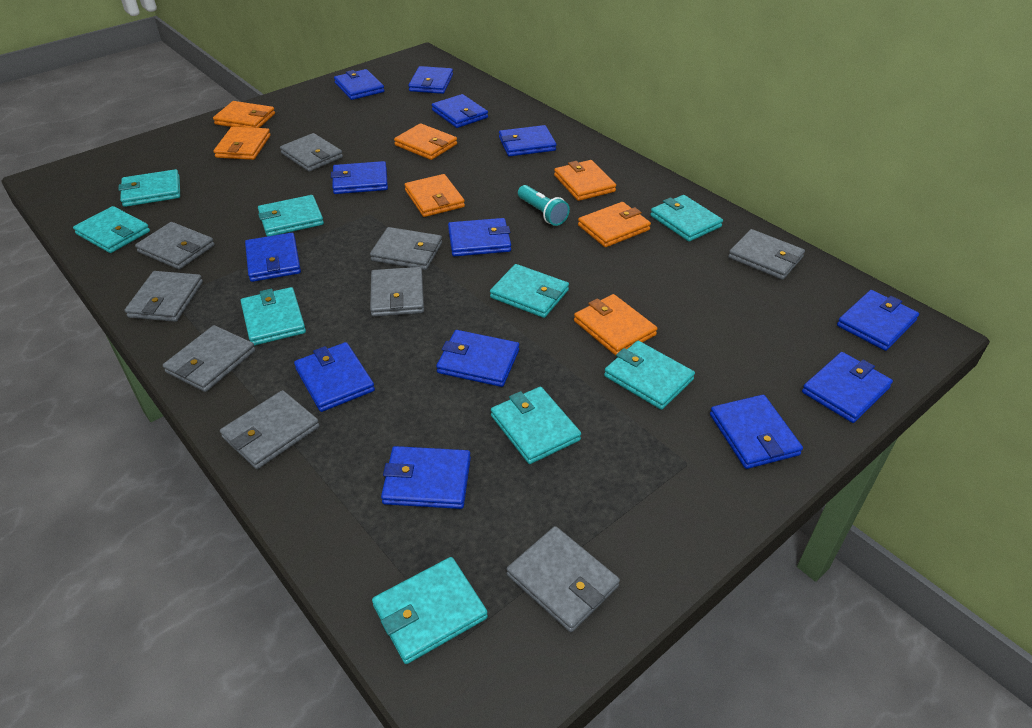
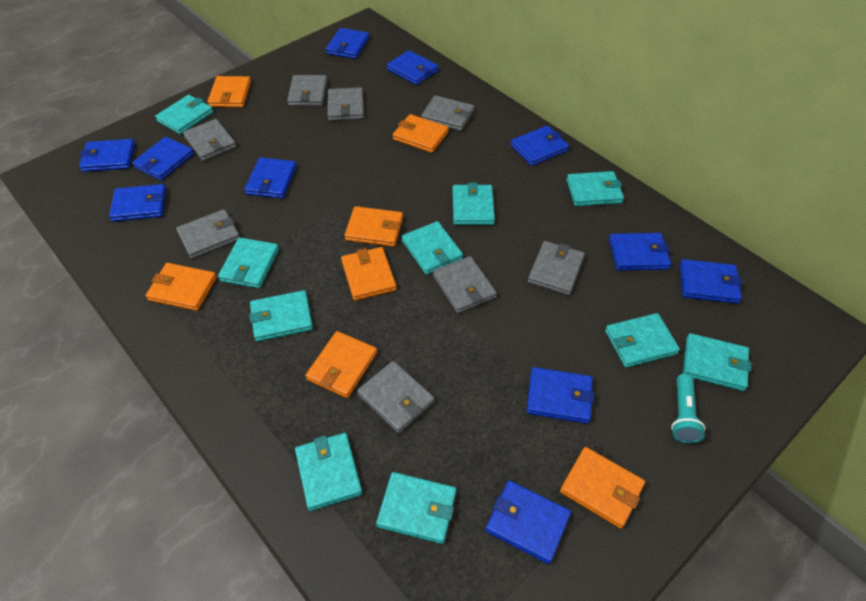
blue wallet: 13 -> 11
grey wallet: 9 -> 8
turquoise wallet: 9 -> 10

